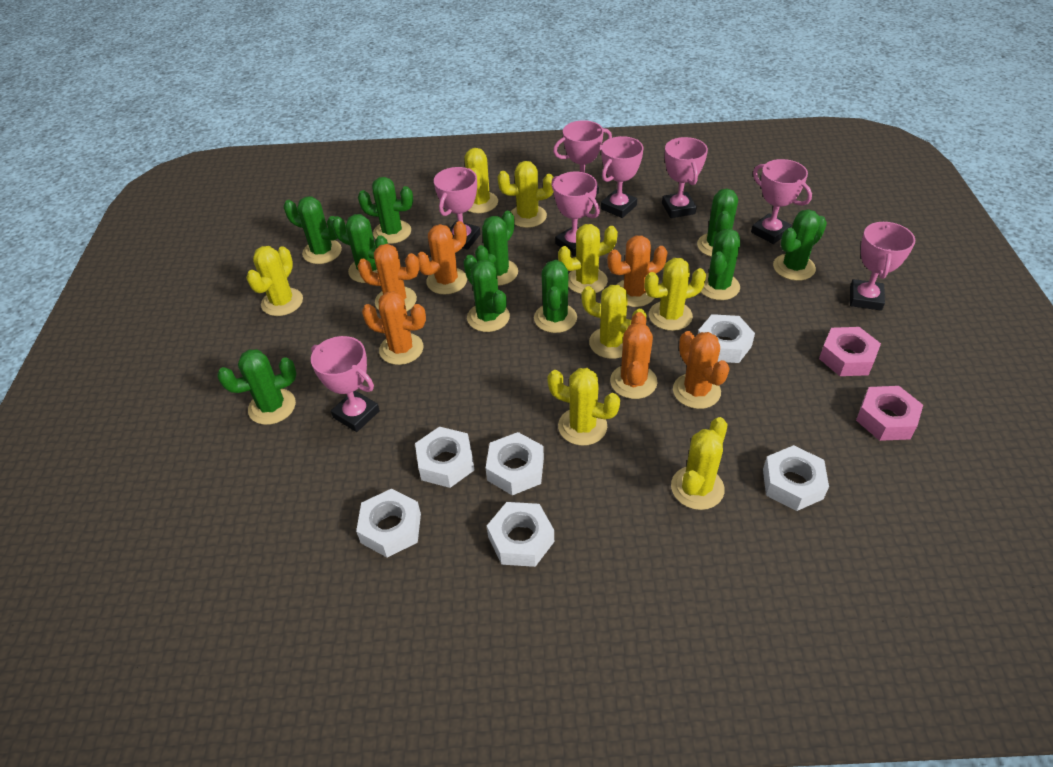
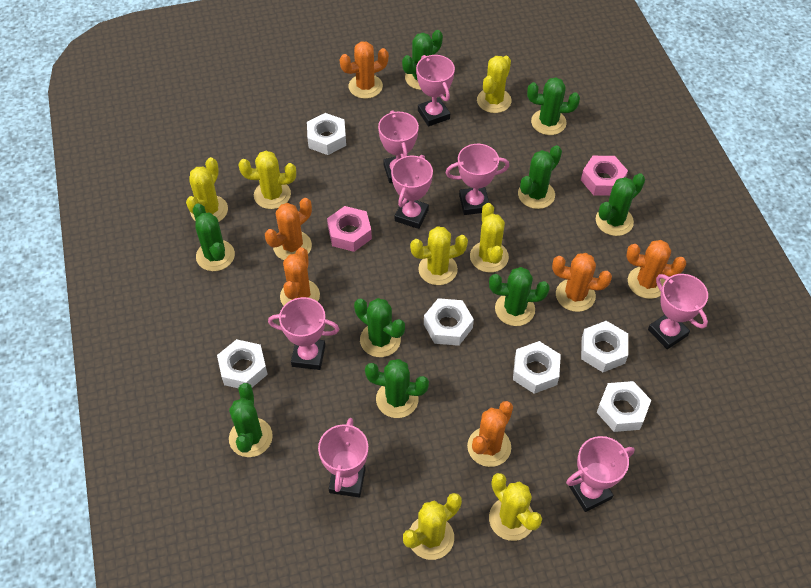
green cactus: 10 -> 9
yellow cactus: 8 -> 7

